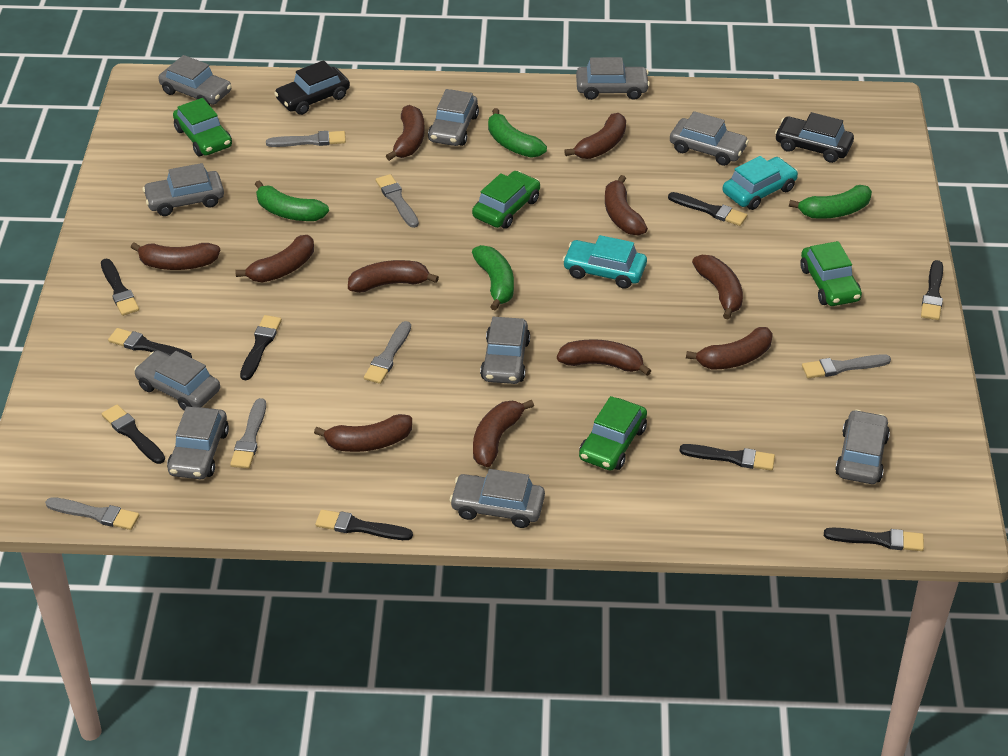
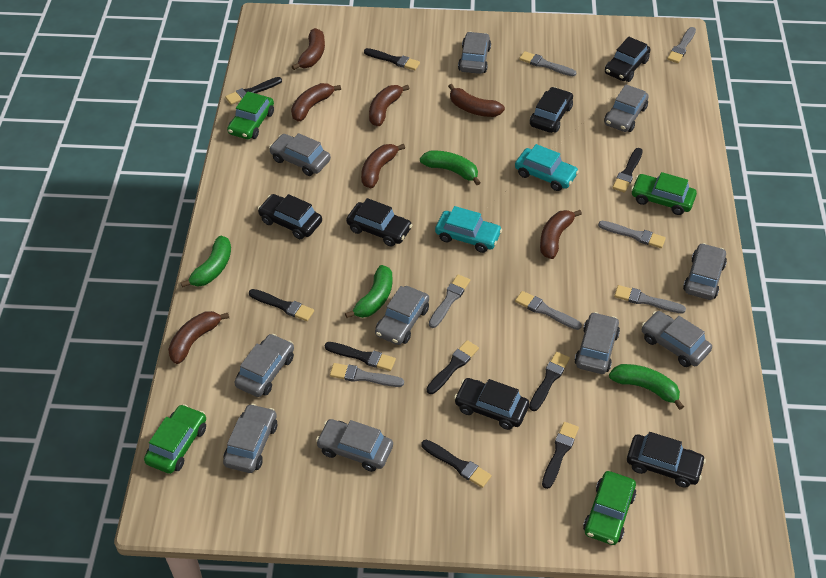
black car: 2 -> 6
brown banana: 11 -> 7
grey brush: 6 -> 7

